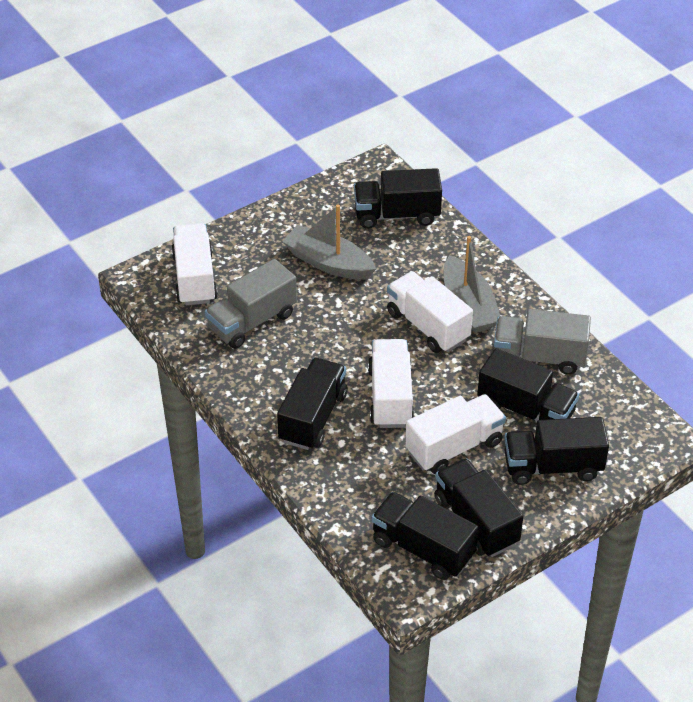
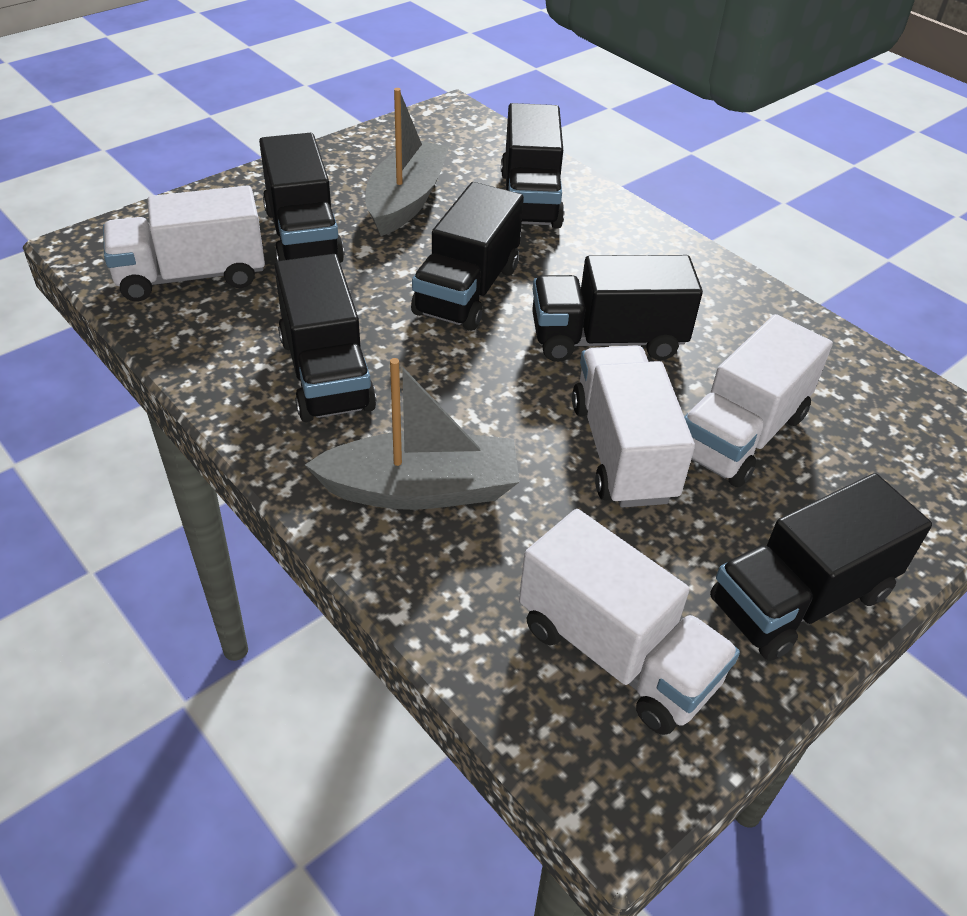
grey truck: 2 -> 0

